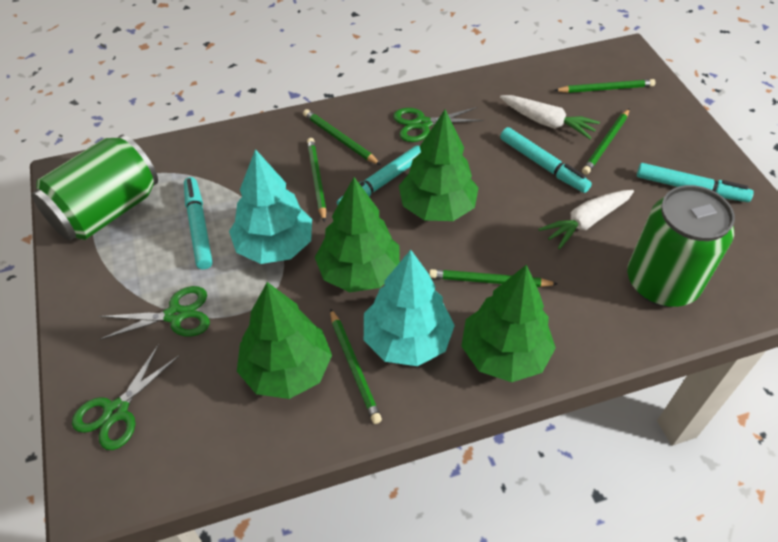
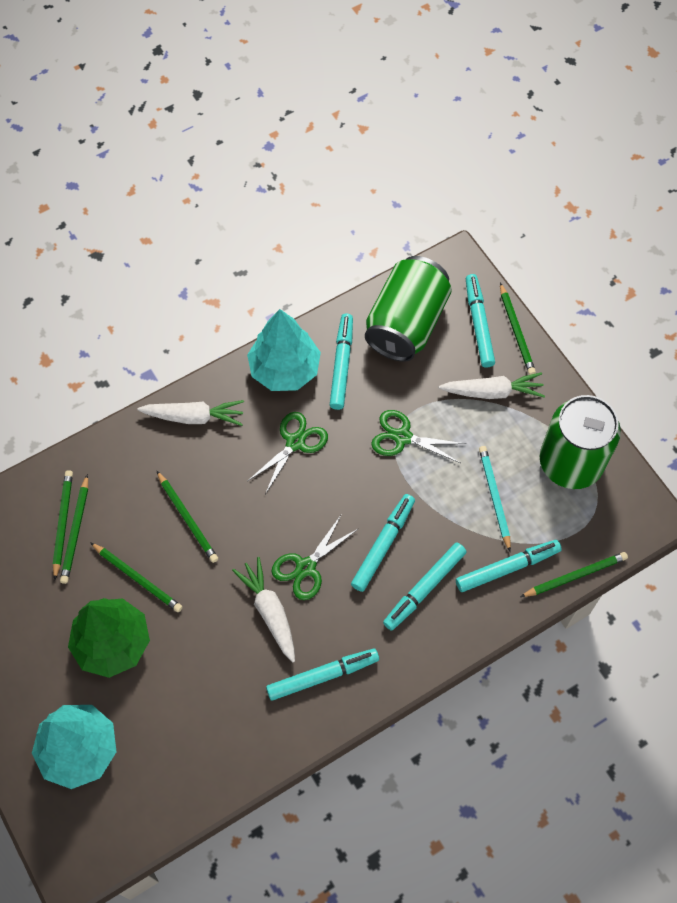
green tree: 4 -> 1
turquoise marker: 4 -> 6
turquoise pencil: 0 -> 1
white carrot: 2 -> 3

